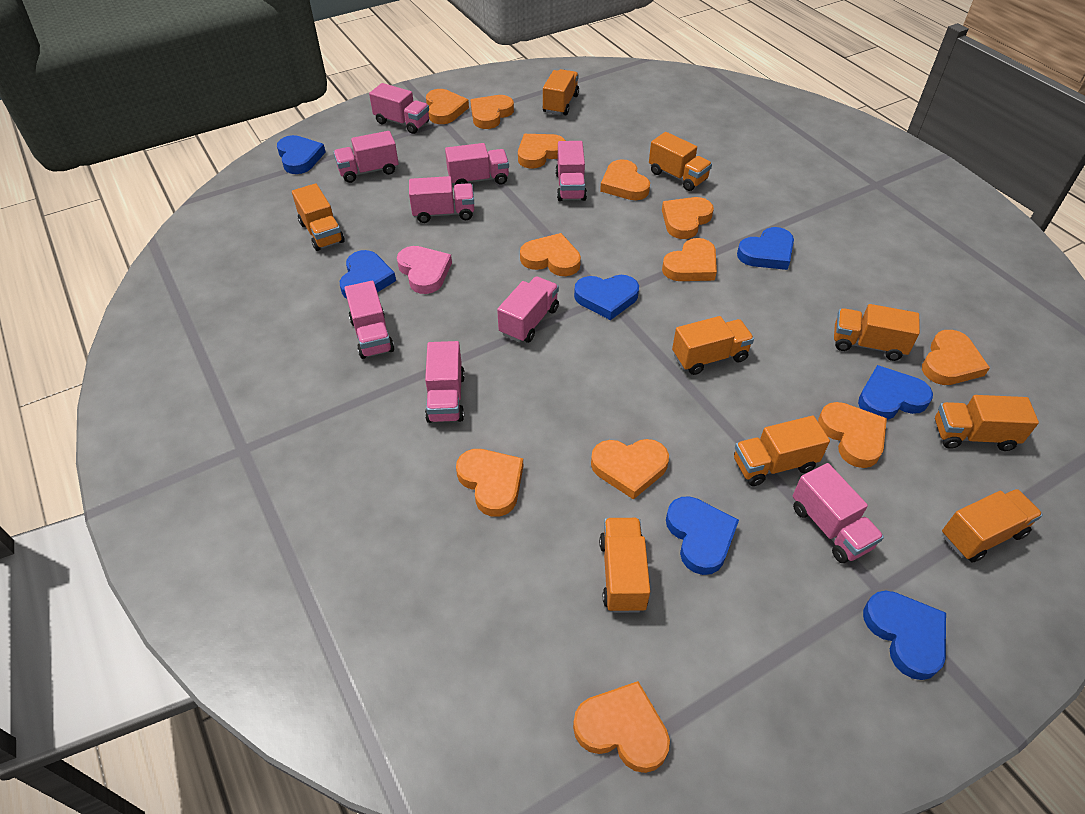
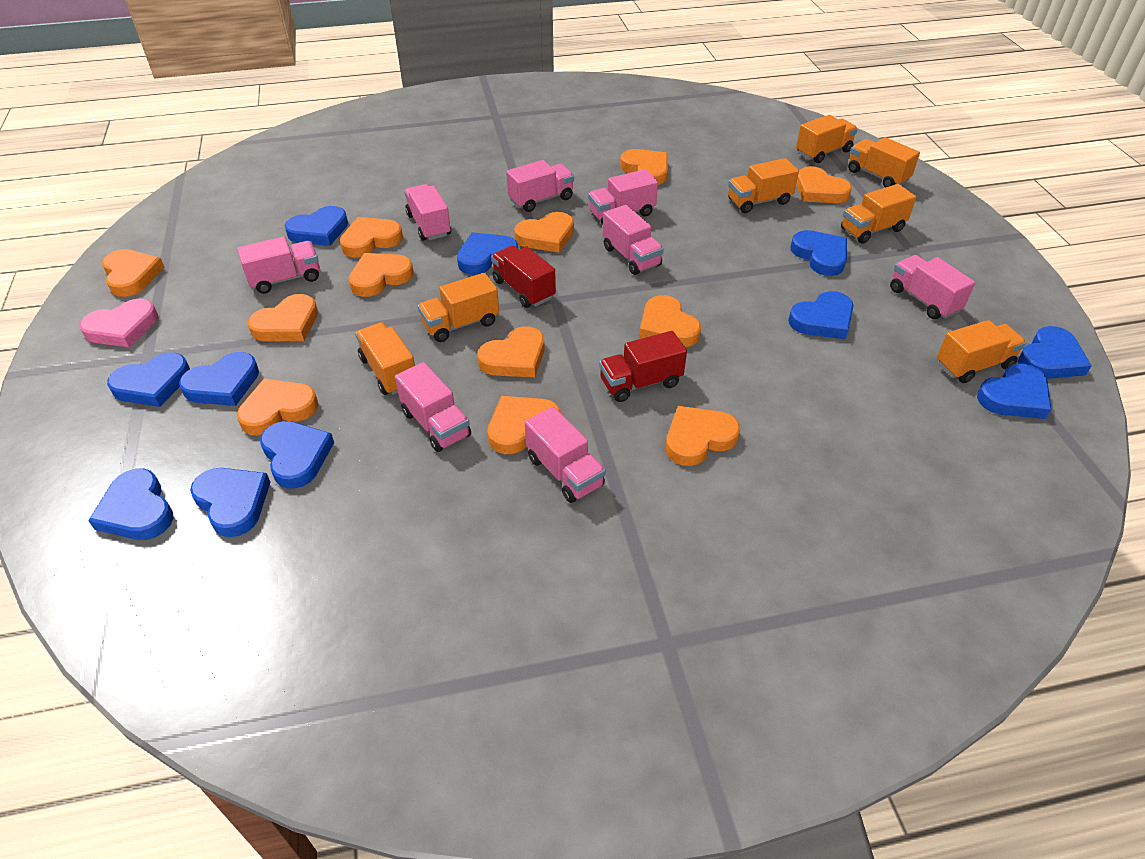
blue heart: 7 -> 11
orange truck: 9 -> 7
pink truck: 9 -> 8
red truck: 0 -> 2

